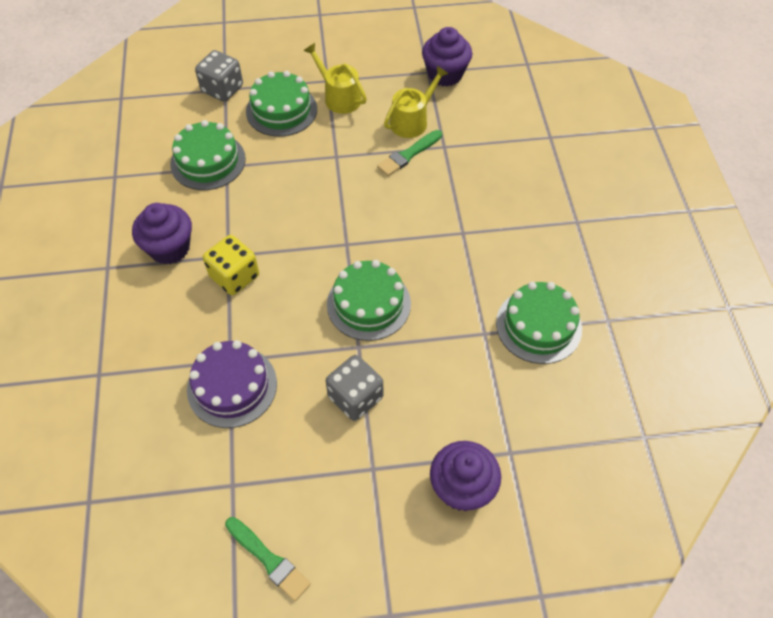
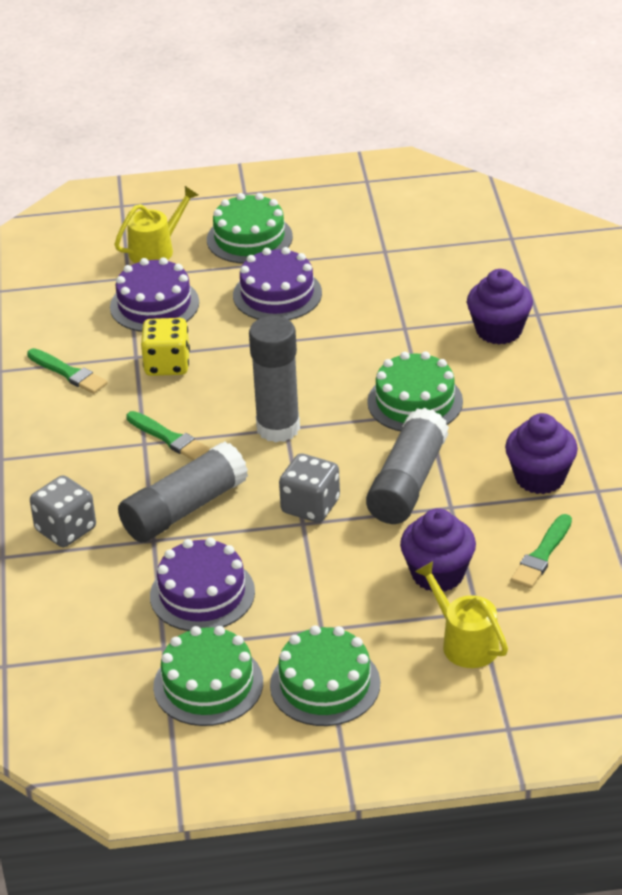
green brush: 2 -> 3
grey glue stick: 0 -> 3
purple cake: 1 -> 3

